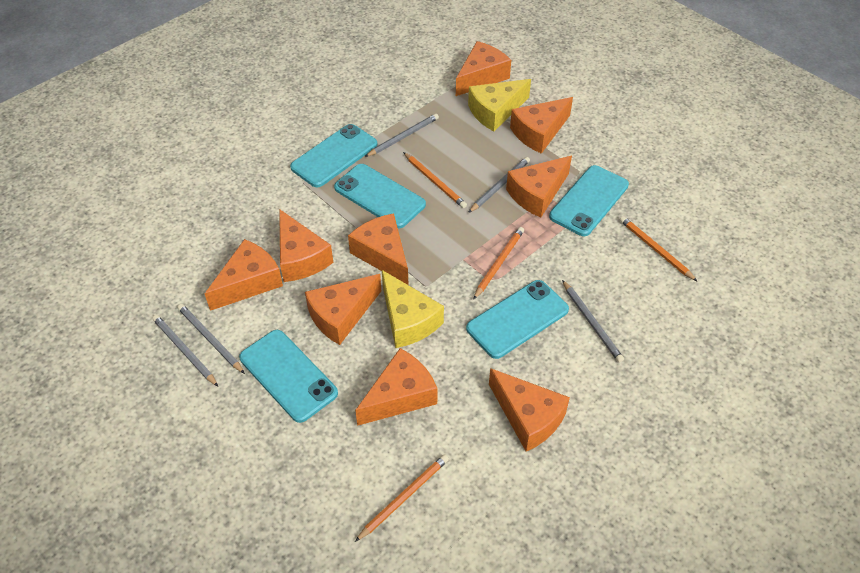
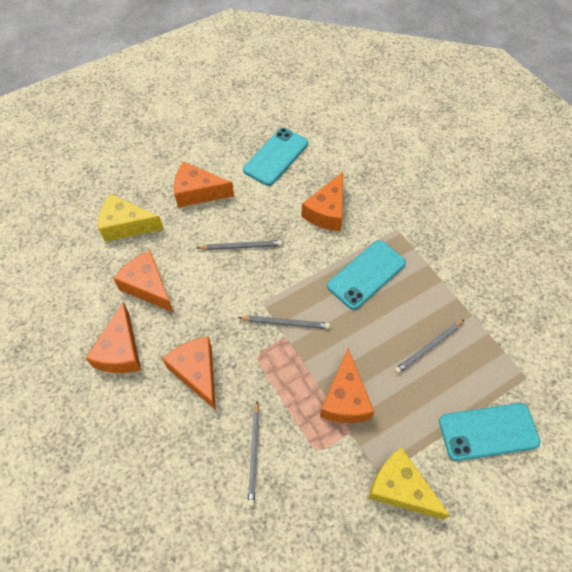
grey pencil: 5 -> 4
orange cheese: 9 -> 6
orange pencil: 4 -> 0
turquoise phone: 5 -> 3

